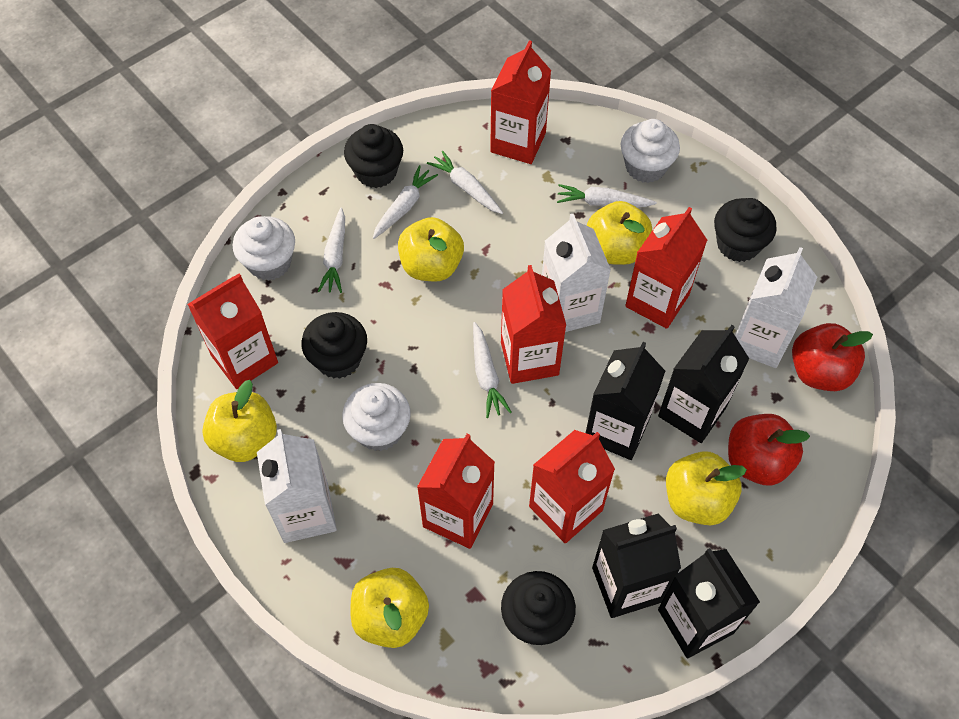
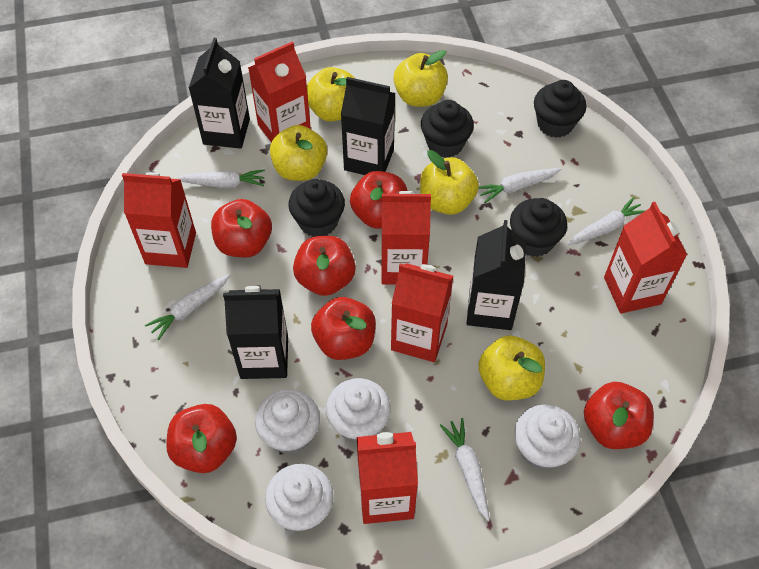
red apple: 2 -> 6
white carton: 3 -> 0
white cupcake: 3 -> 4

